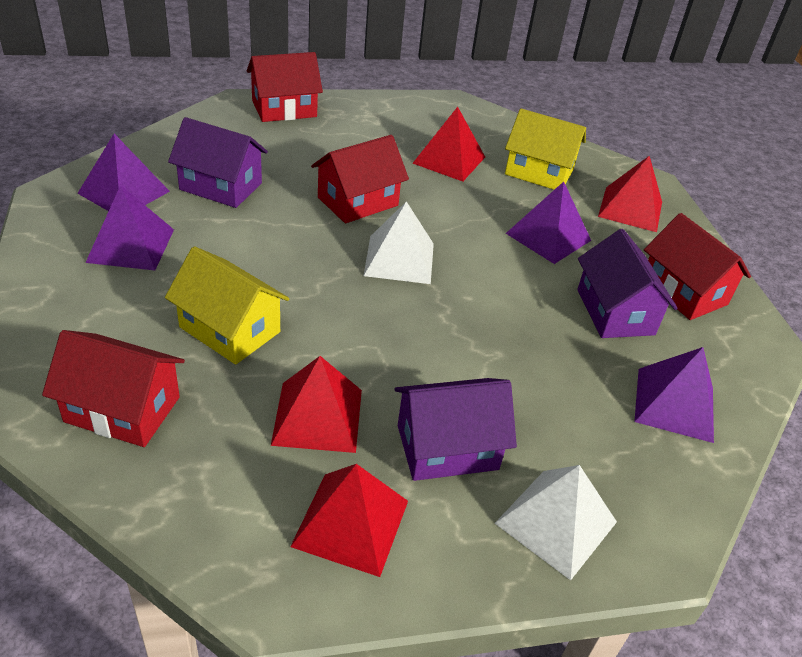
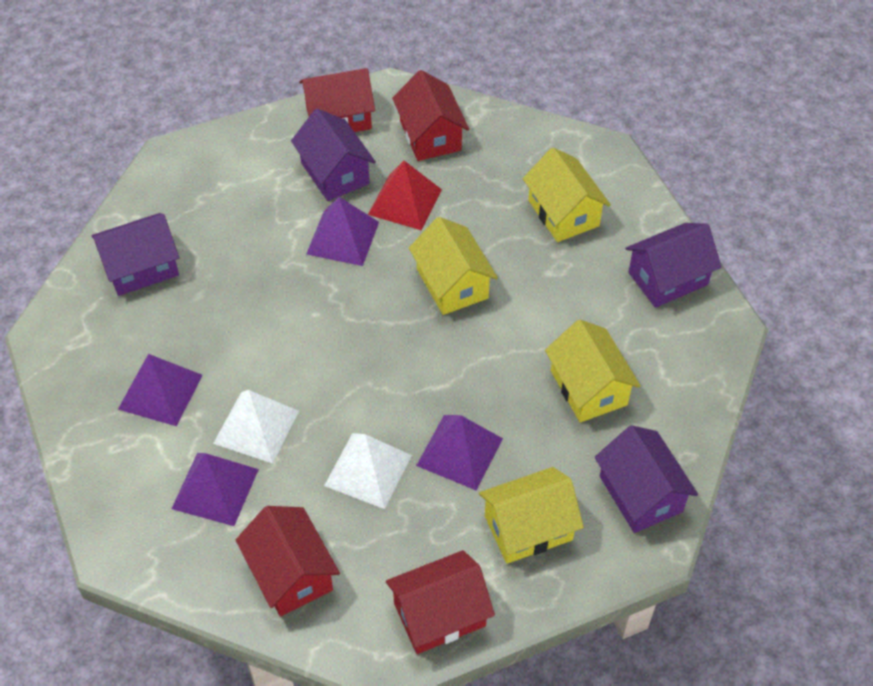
purple house: 3 -> 4
red pyramid: 4 -> 1
yellow house: 2 -> 4

